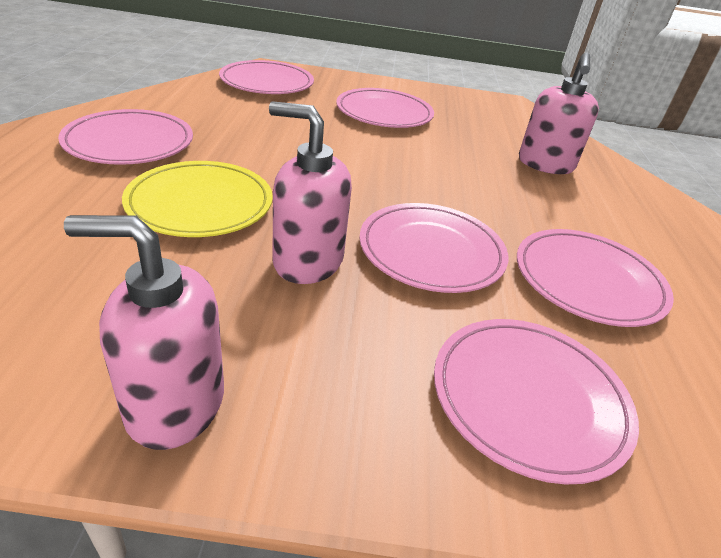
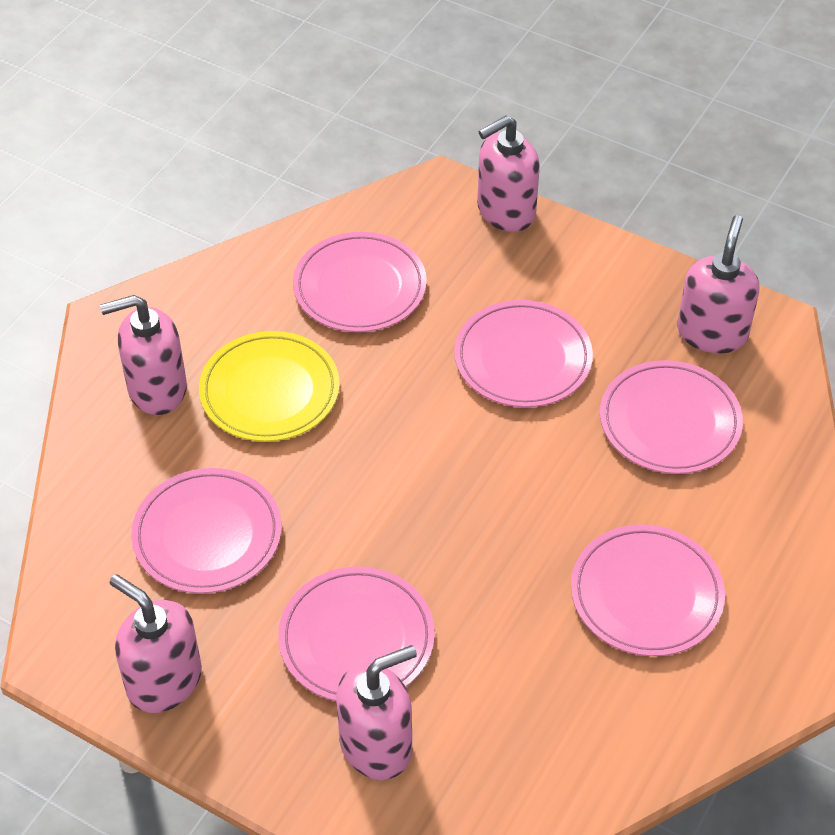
pink soap dispenser: 3 -> 5

